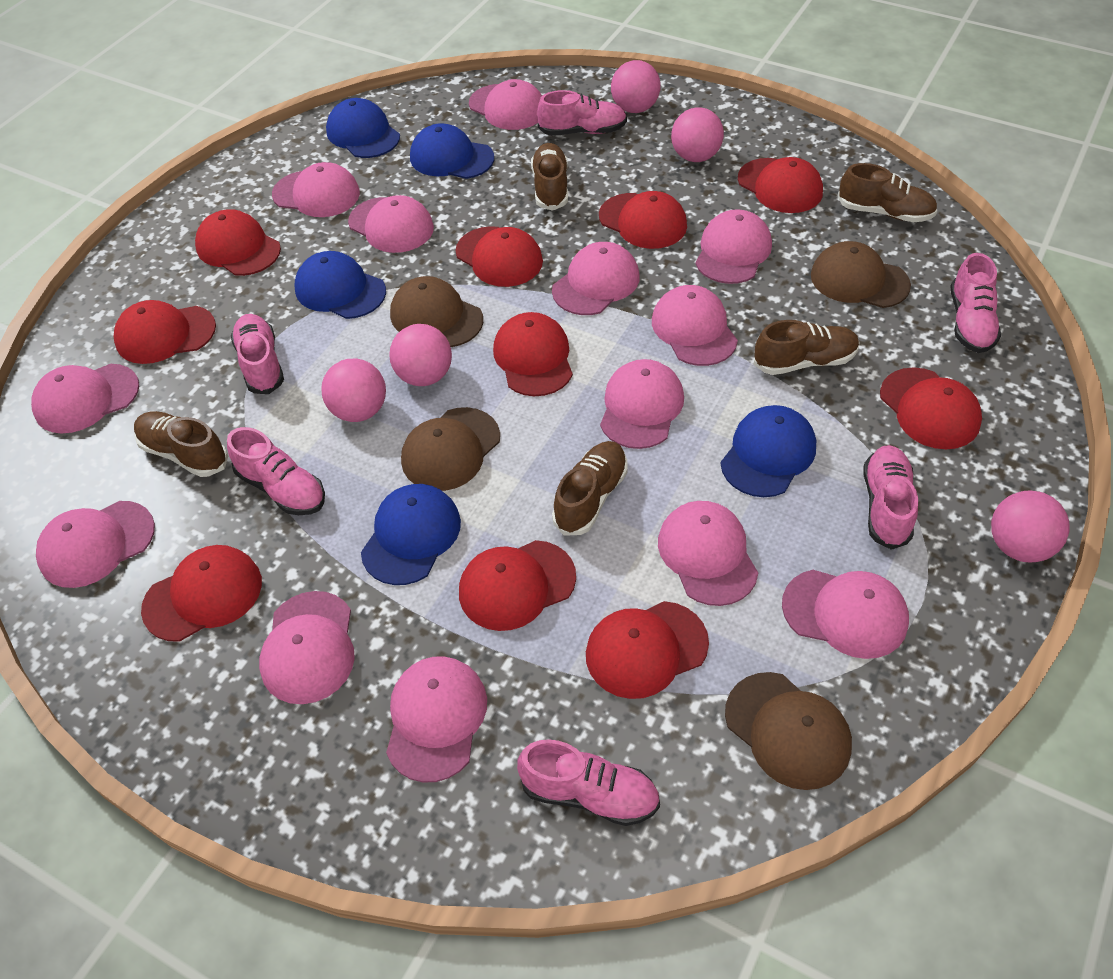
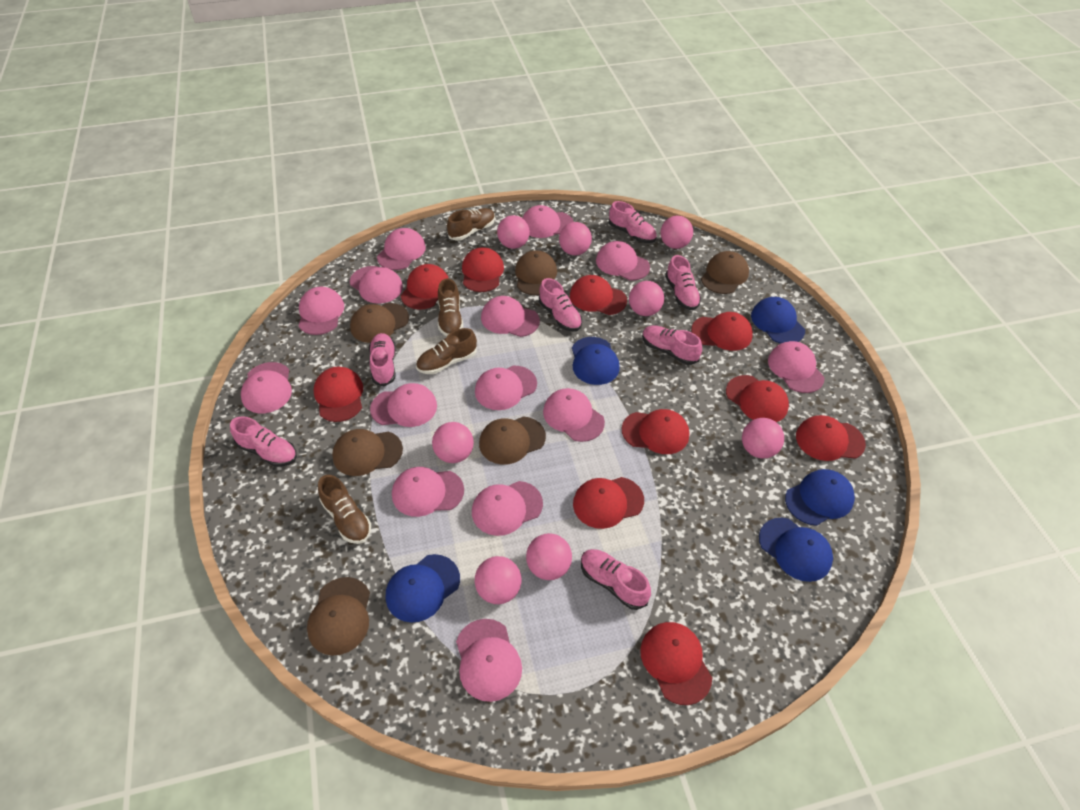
brown cap: 4 -> 6
brown shoe: 5 -> 4
pink ball: 5 -> 8
pink cap: 13 -> 14
pink shoe: 6 -> 7

